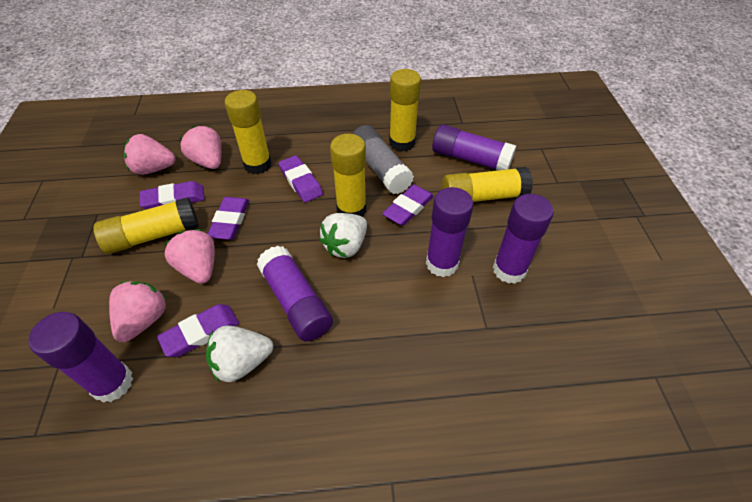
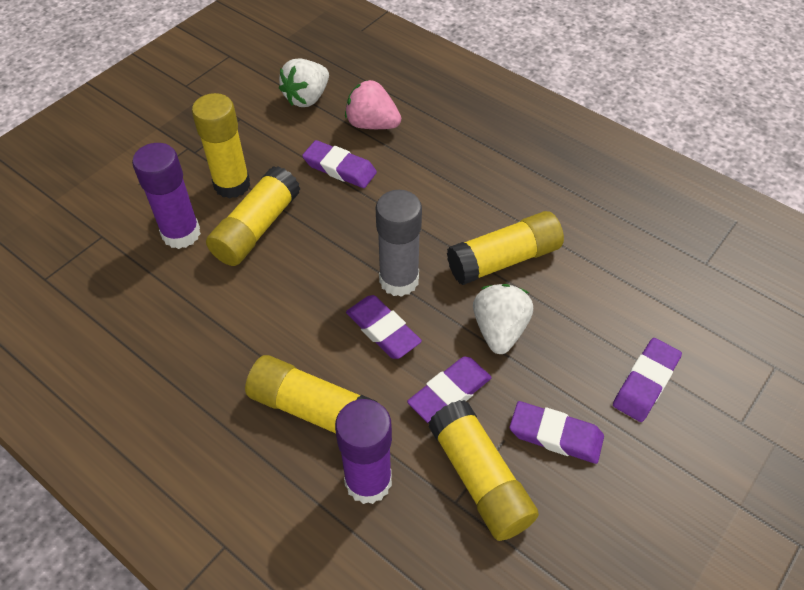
pink strawberry: 4 -> 1
purple glue stick: 5 -> 2

